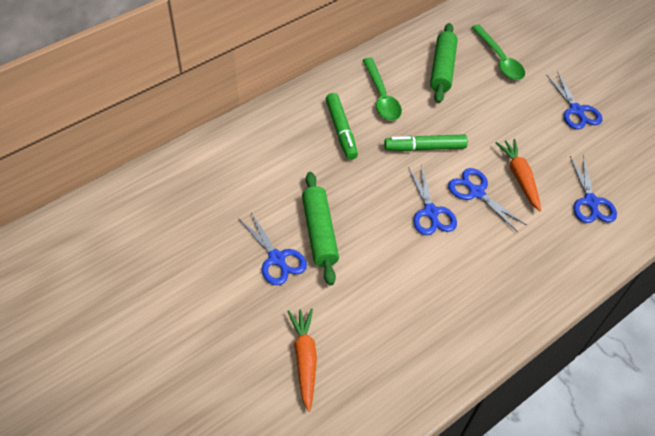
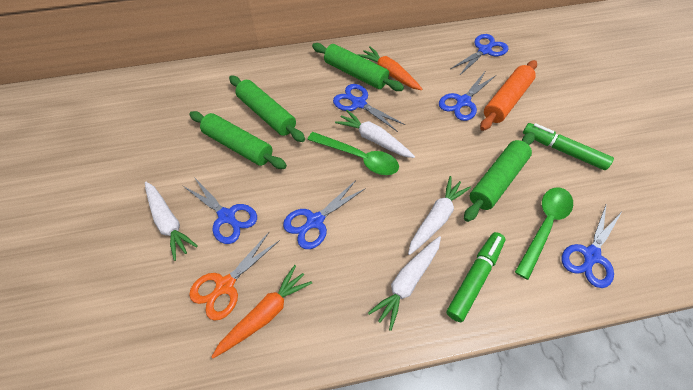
blue scissors: 5 -> 6
green rolling pin: 2 -> 4
orange rolling pin: 0 -> 1
orange scissors: 0 -> 1
white carrot: 0 -> 4

